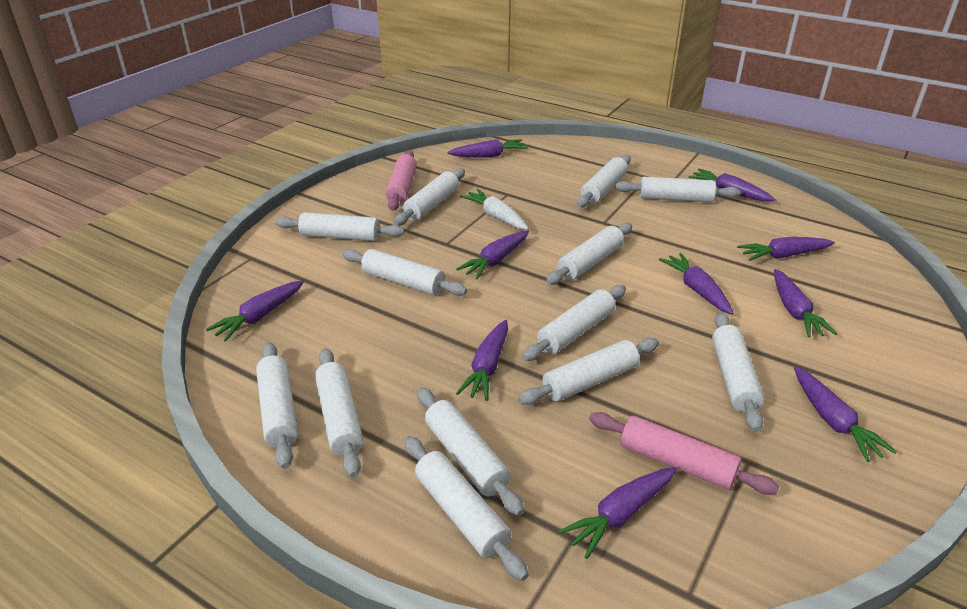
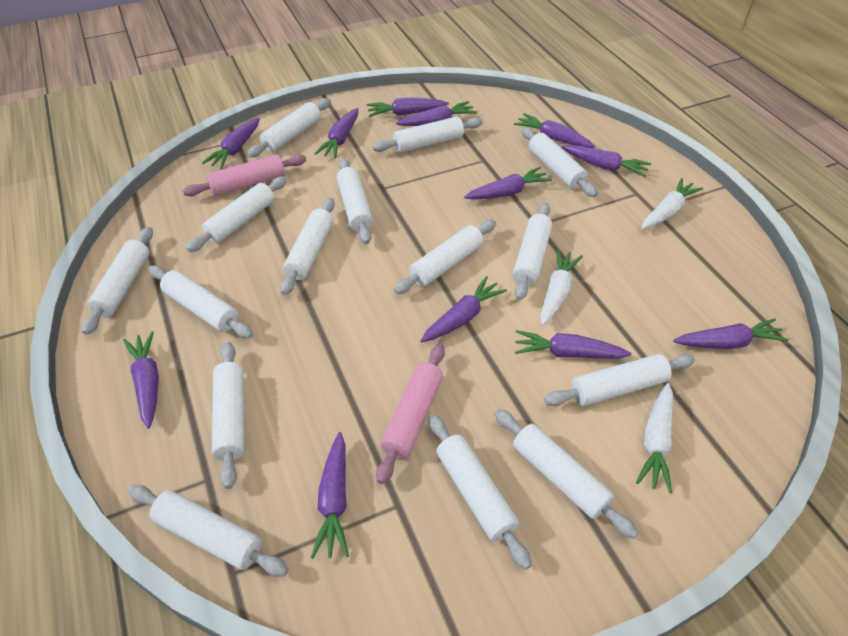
purple carrot: 10 -> 12
white carrot: 1 -> 3
white rolling pin: 13 -> 15

